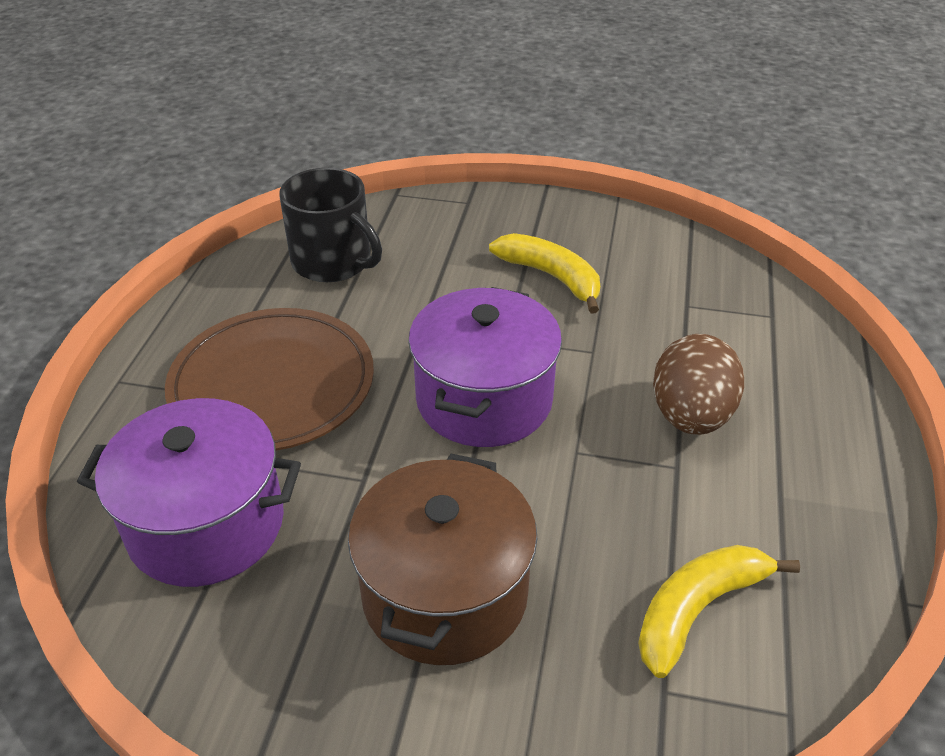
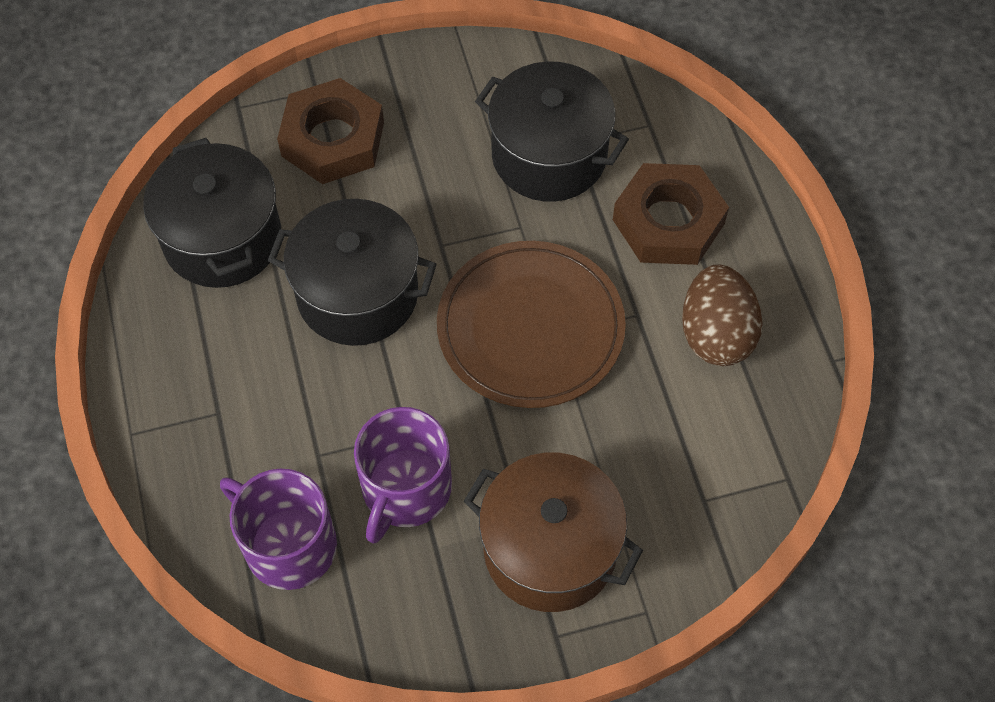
black mug: 1 -> 0
black pot: 0 -> 3
brown nut: 0 -> 2
purple mug: 0 -> 2
purple pot: 2 -> 0
yellow banana: 2 -> 0

